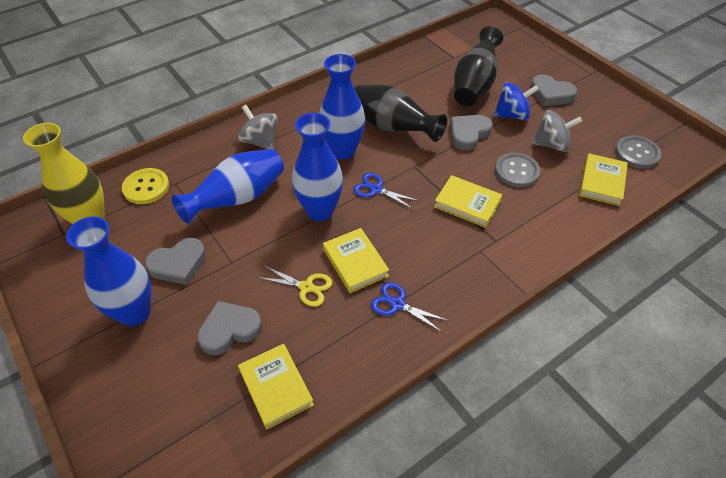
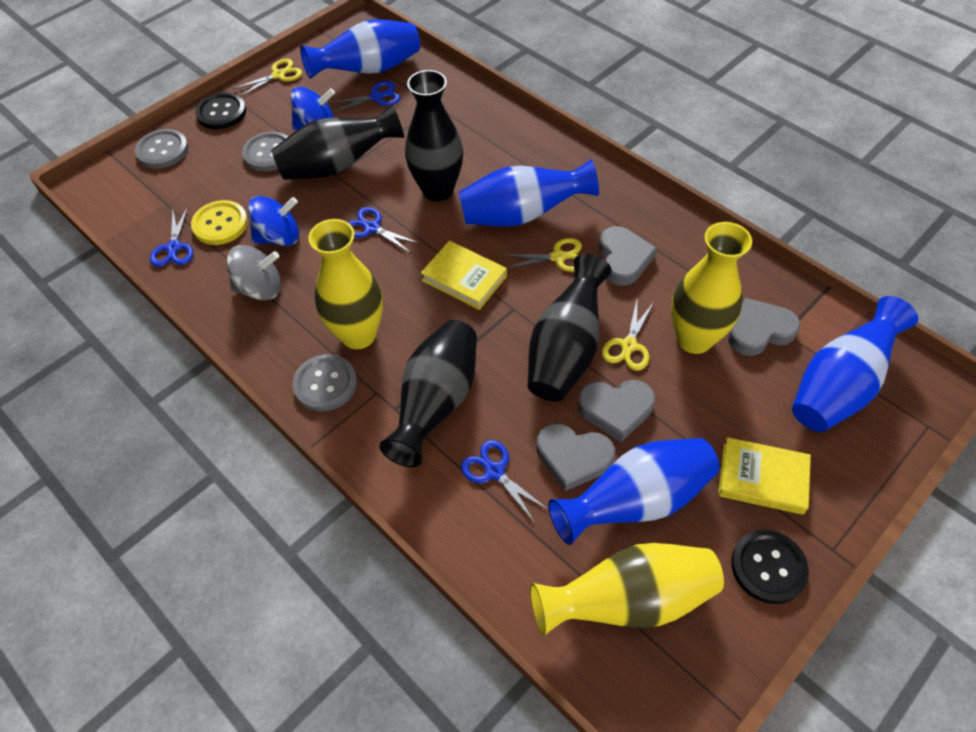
black button: 0 -> 2
black vase: 2 -> 4
blue scissors: 2 -> 4
blue spinning top: 1 -> 2
grey button: 2 -> 3
grey spinning top: 2 -> 1
yellow book: 4 -> 2
yellow scissors: 1 -> 3
yellow vase: 1 -> 3

